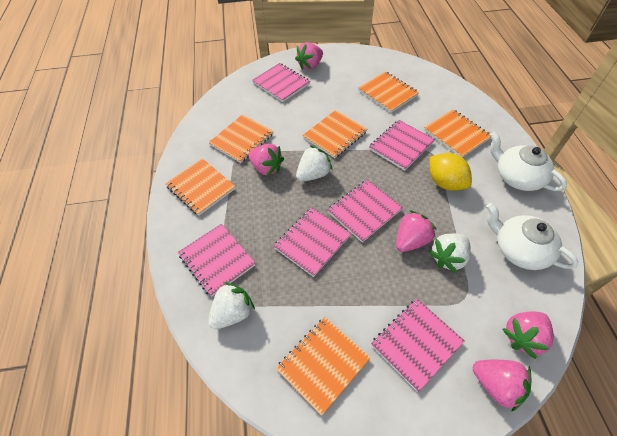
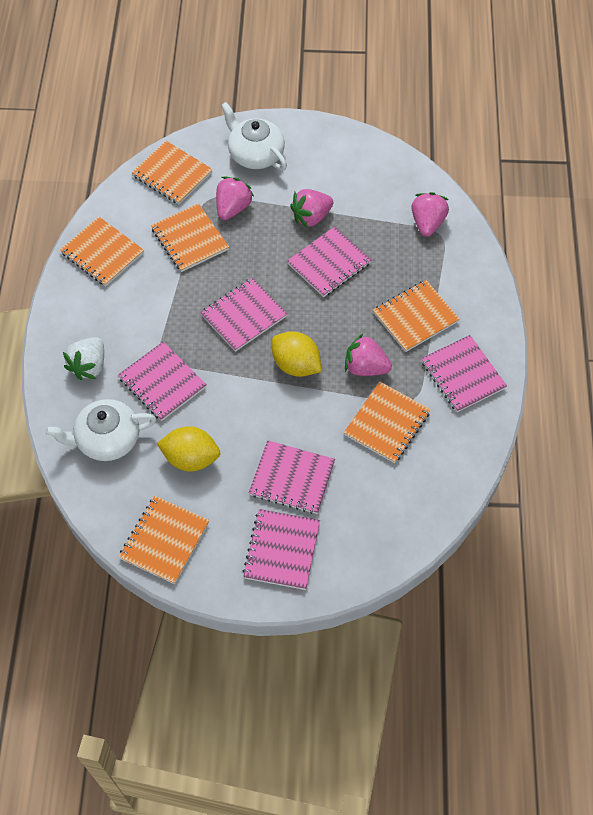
pink strawberry: 5 -> 4
white strawberry: 3 -> 1
yellow lemon: 1 -> 2

